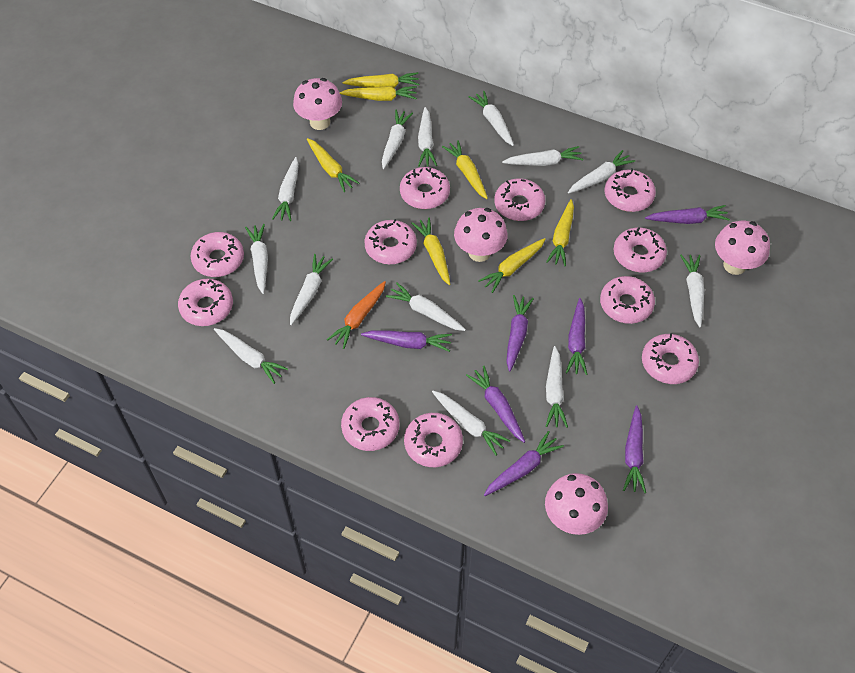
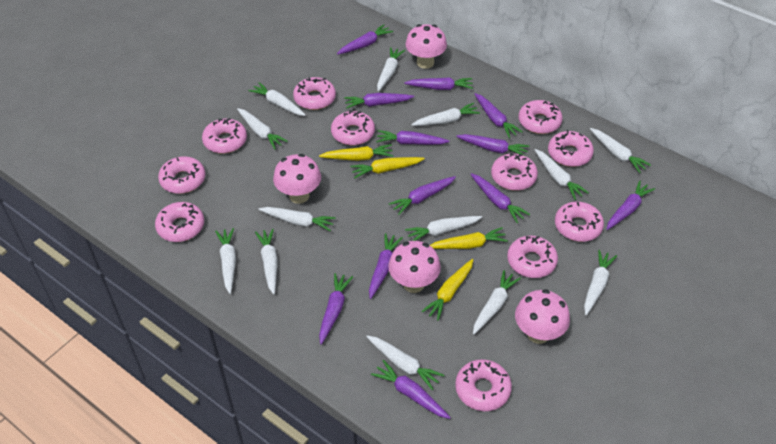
orange carrot: 1 -> 0
purple carrot: 7 -> 12
yellow carrot: 7 -> 4

